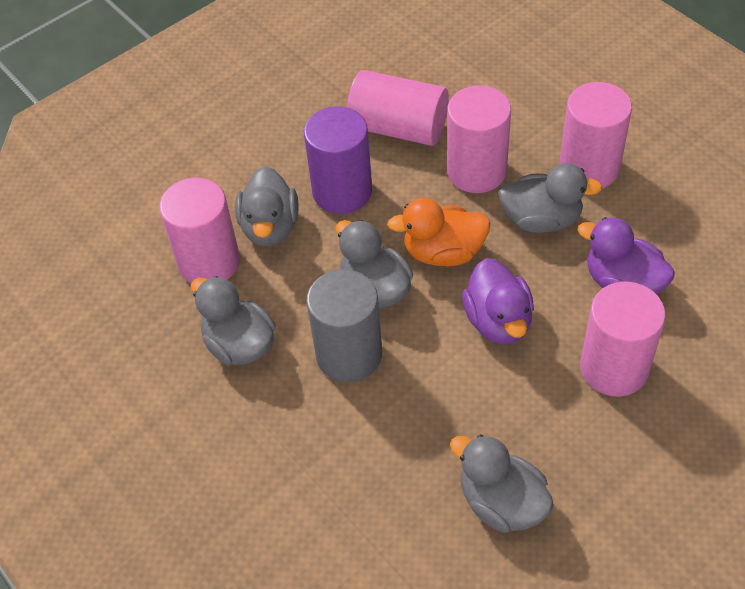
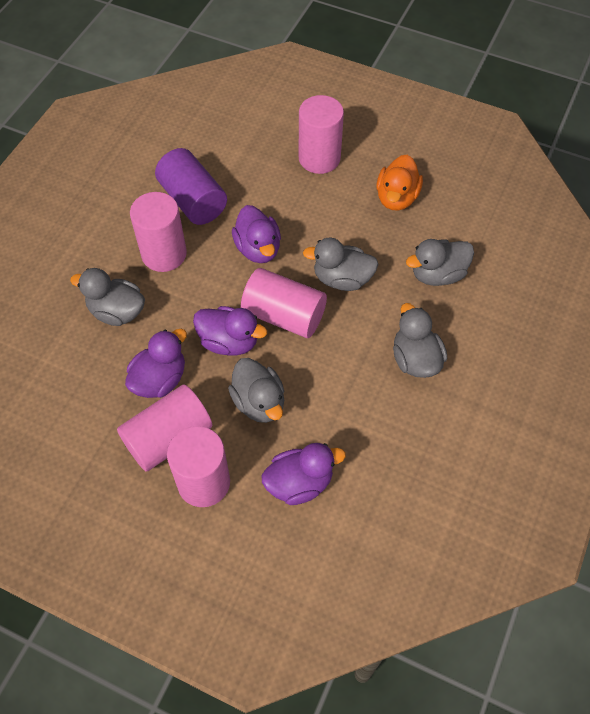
grey cylinder: 1 -> 0
purple duck: 2 -> 4

